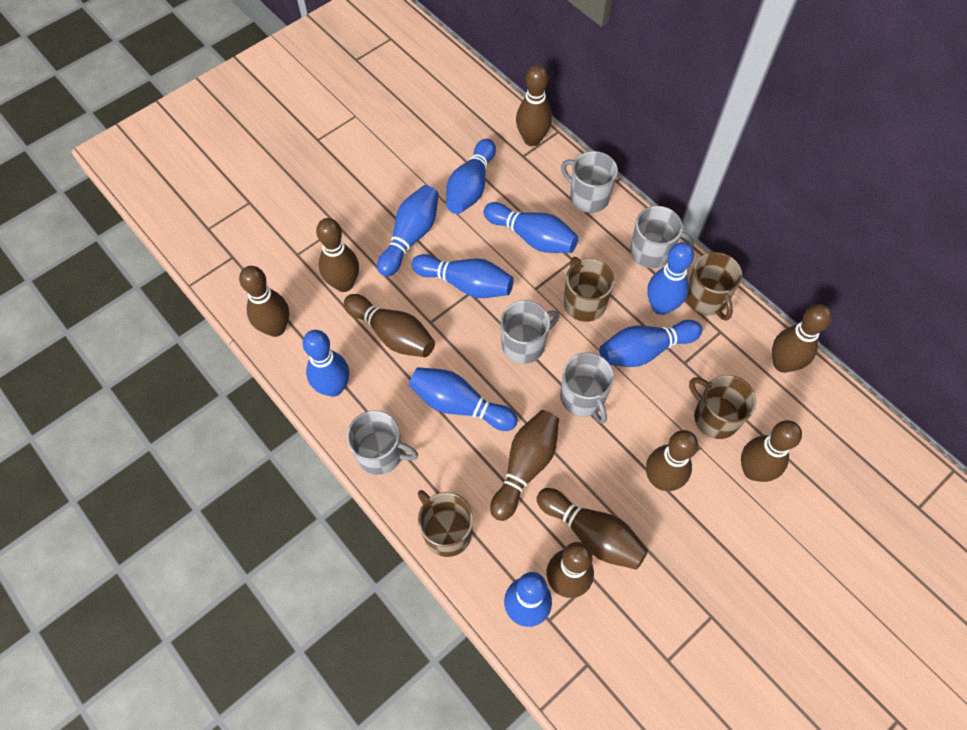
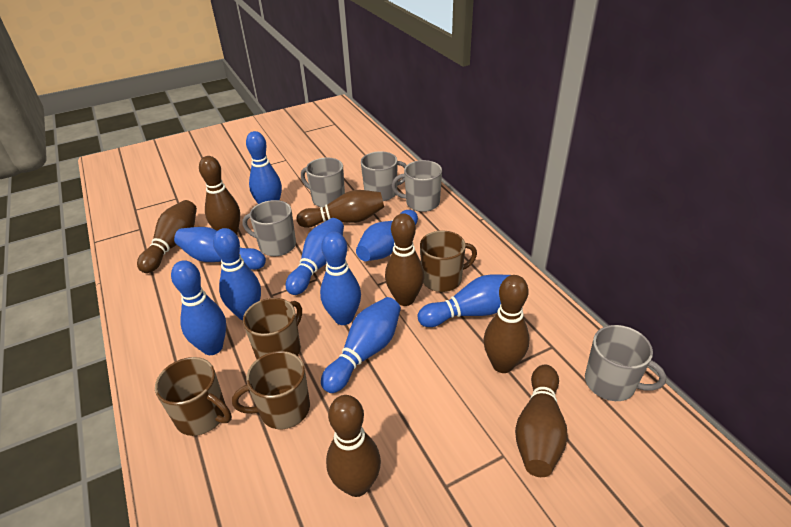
brown bowling pin: 10 -> 7

